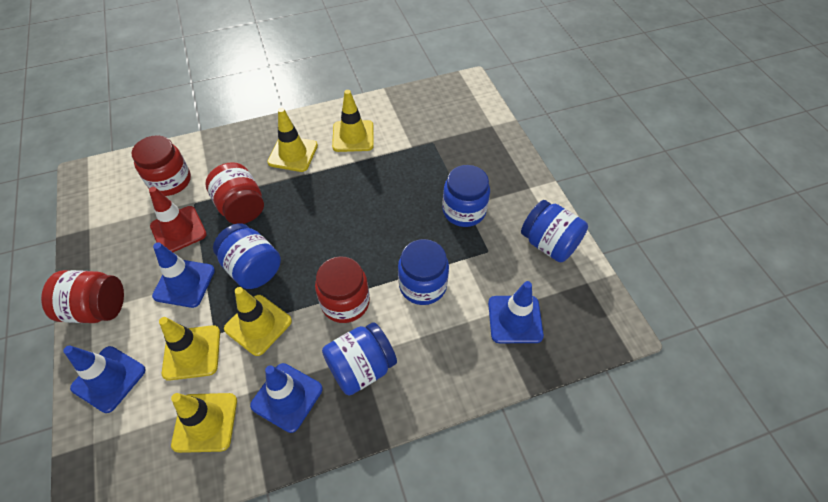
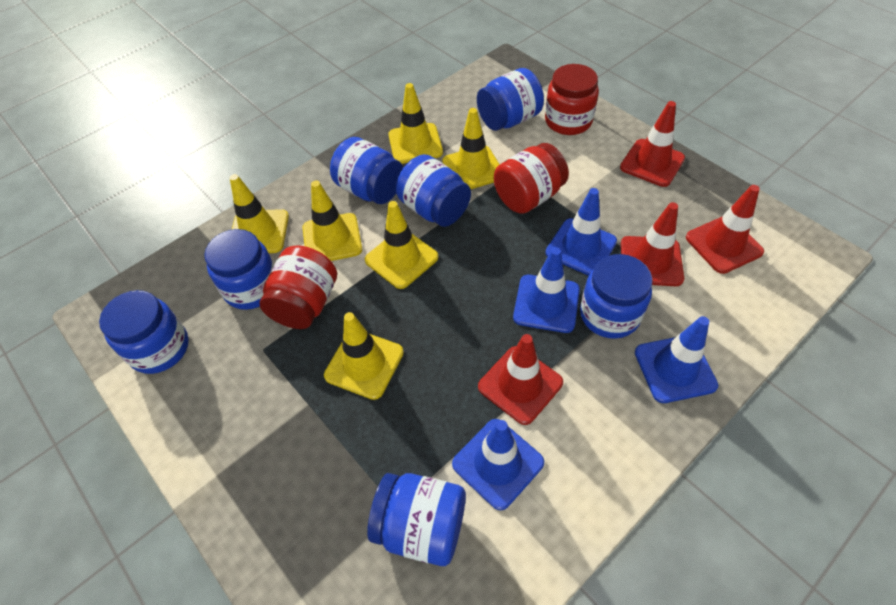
blue jar: 5 -> 7
red jar: 4 -> 3
red traffic cone: 1 -> 4
yellow traffic cone: 5 -> 6

